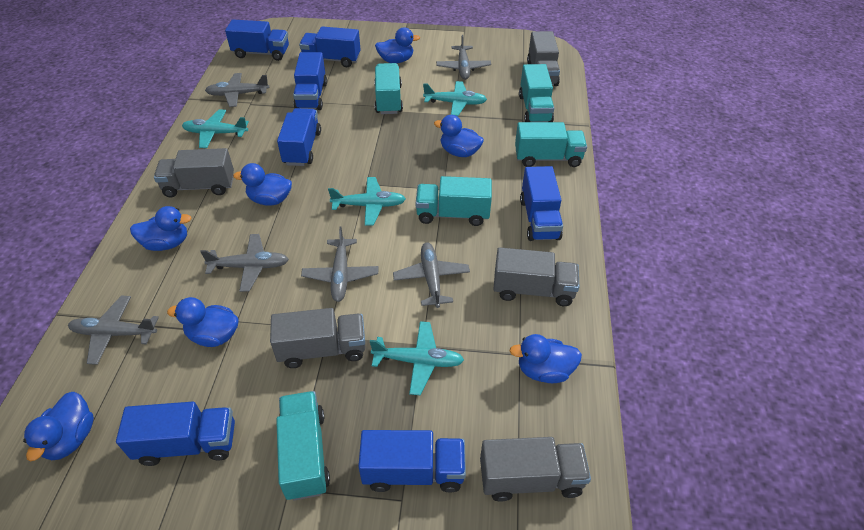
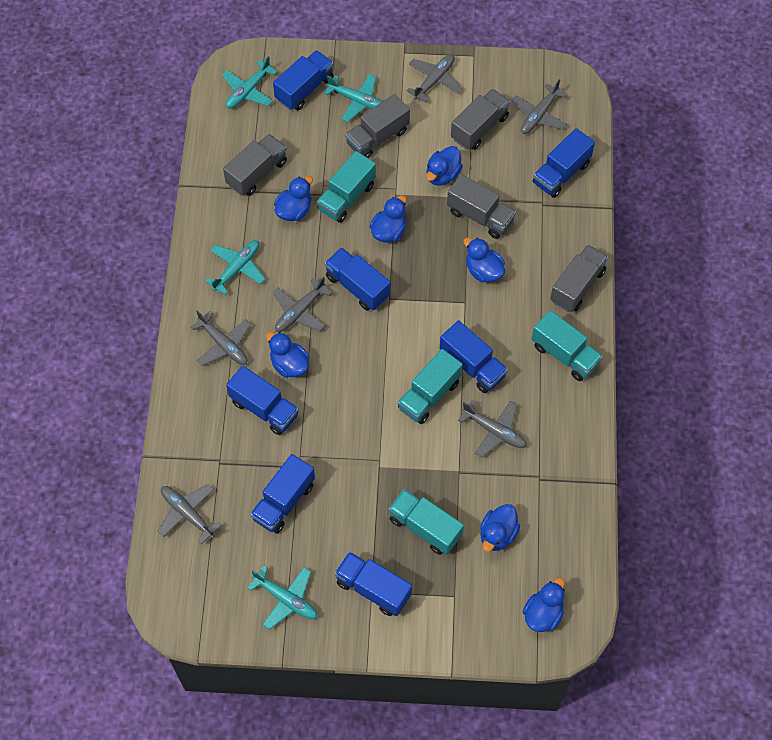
turquoise truck: 5 -> 4

